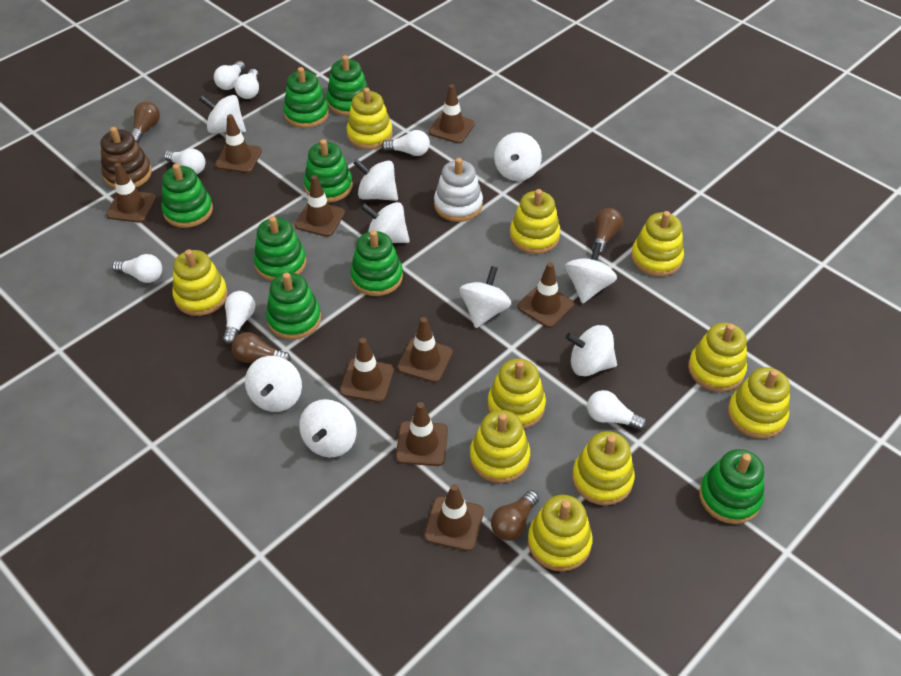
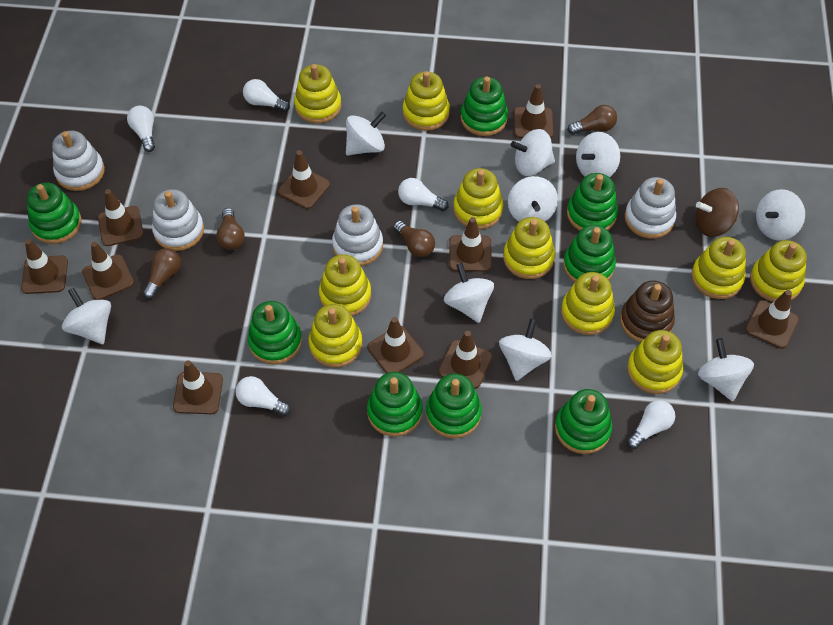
brown spinning top: 0 -> 1
brown traffic cone: 9 -> 10
white light bulb: 7 -> 5
white stacking toy: 1 -> 4

